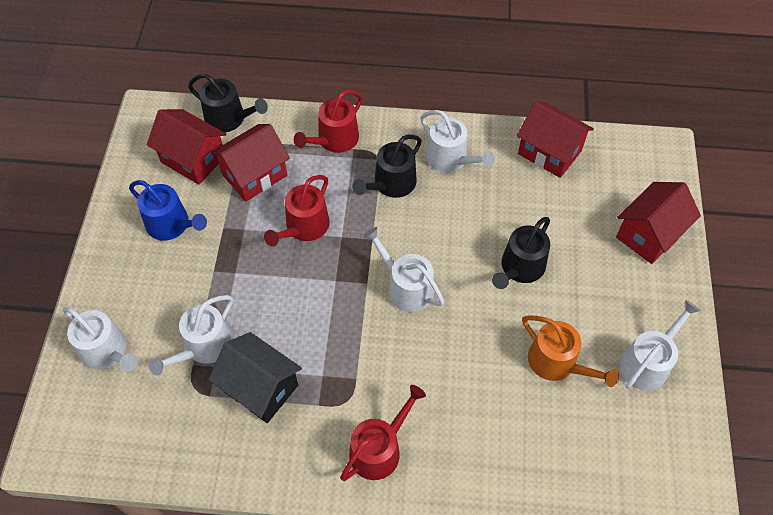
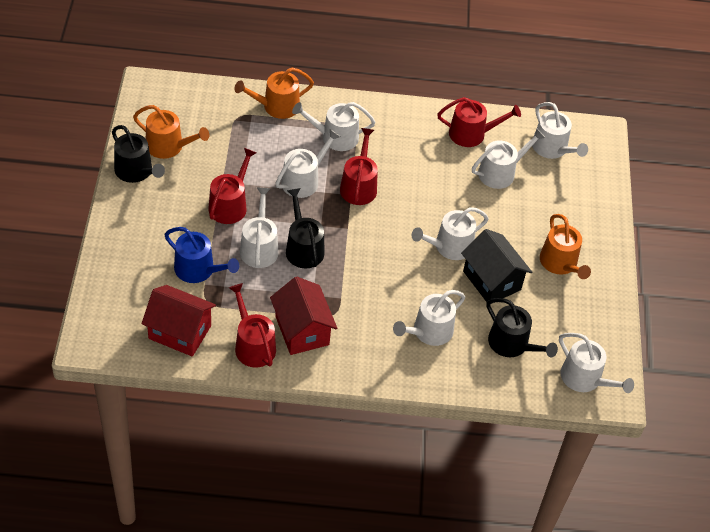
orange watering can: 1 -> 3
red house: 4 -> 2
red watering can: 3 -> 4
white watering can: 5 -> 8

